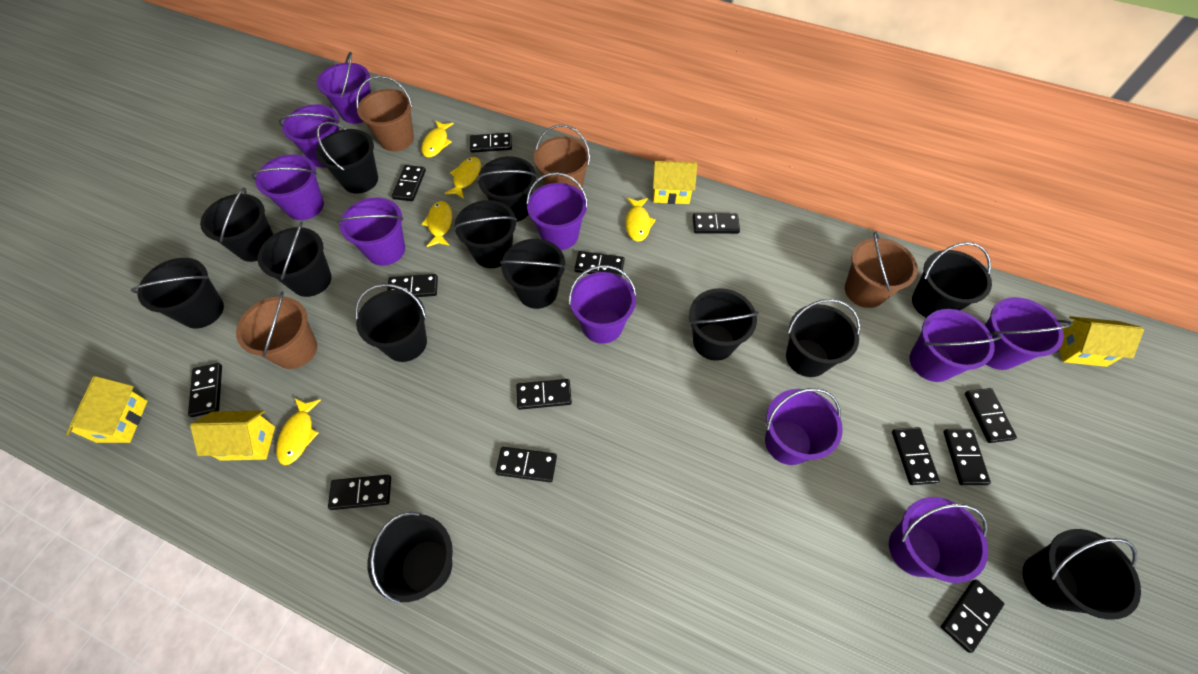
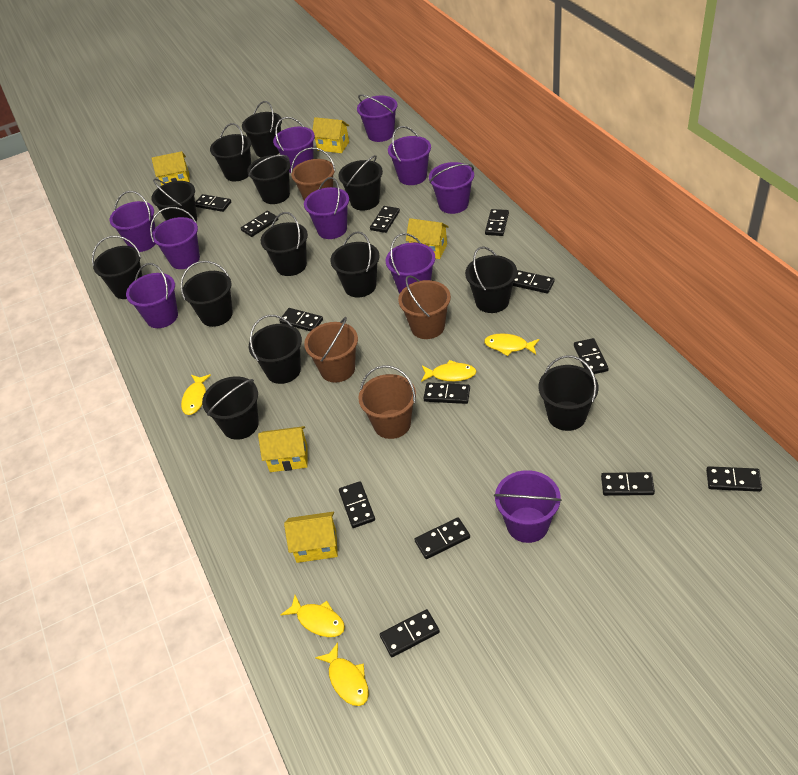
yellow house: 4 -> 5

